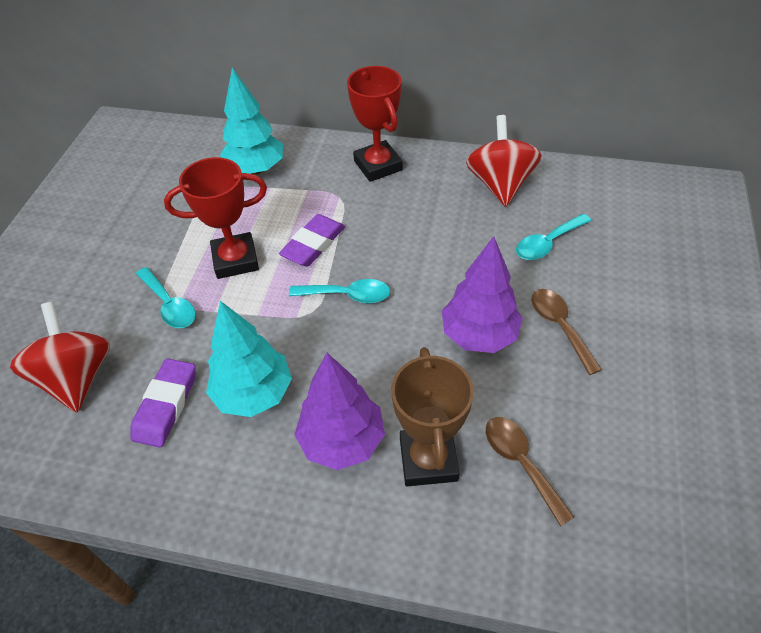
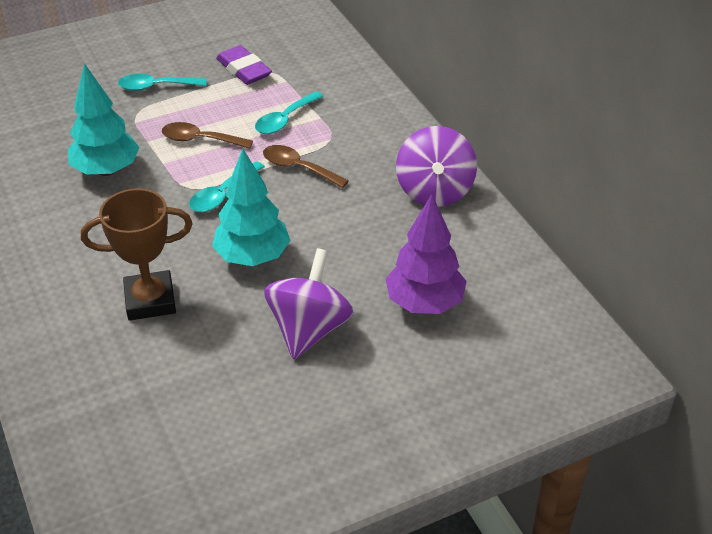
purple eraser: 2 -> 1
purple spinning top: 0 -> 2
purple tree: 2 -> 1
red spinning top: 2 -> 0
red trophy: 2 -> 0

